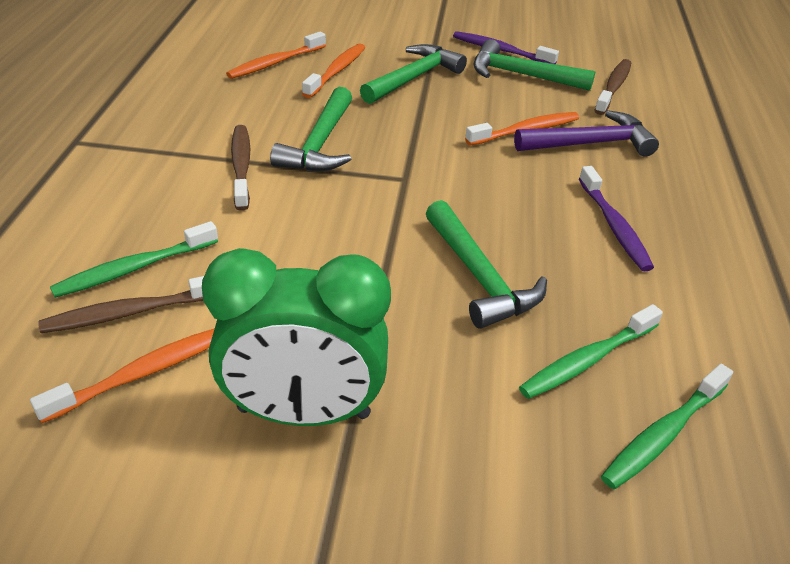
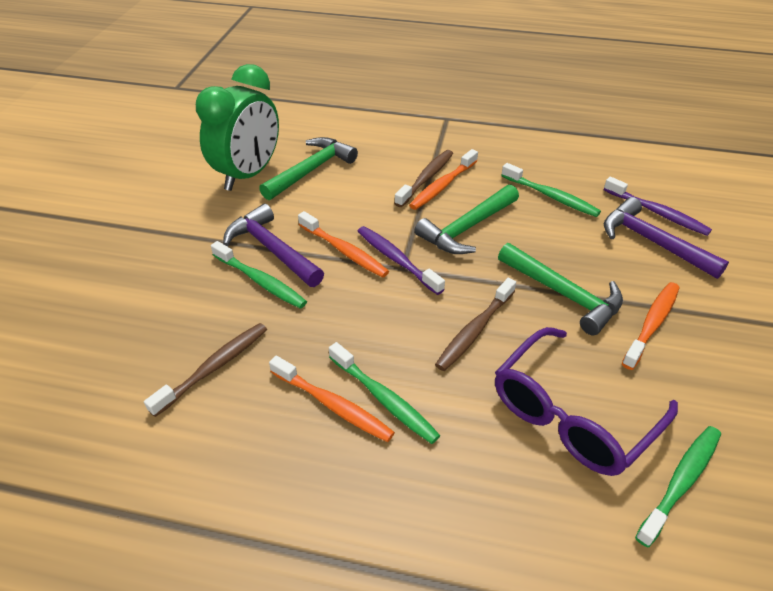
green hammer: 4 -> 3
green toothbrush: 3 -> 4
purple glasses: 0 -> 1
purple hammer: 1 -> 2

